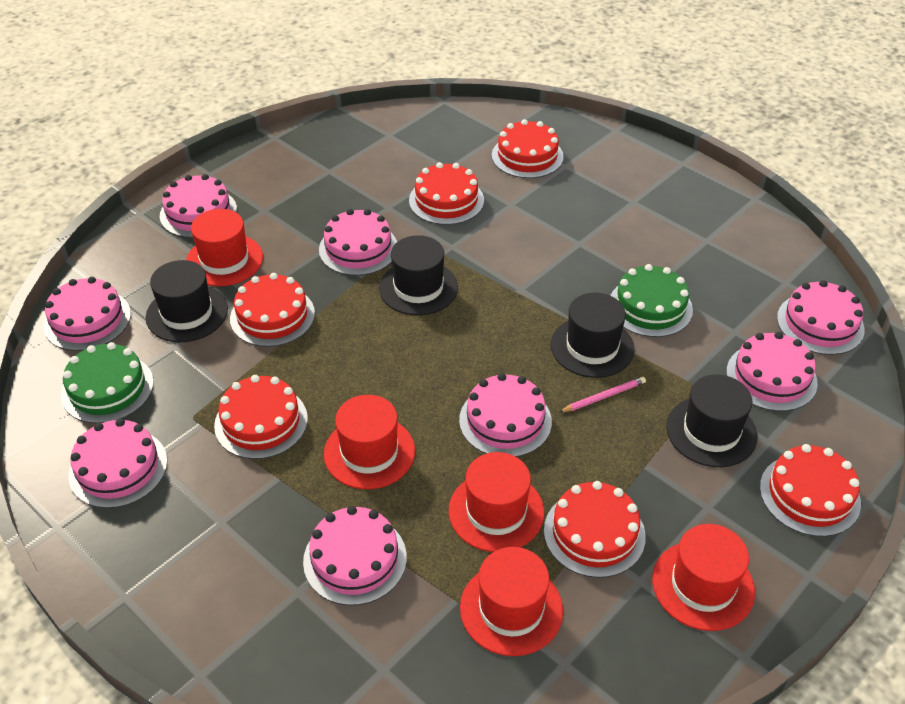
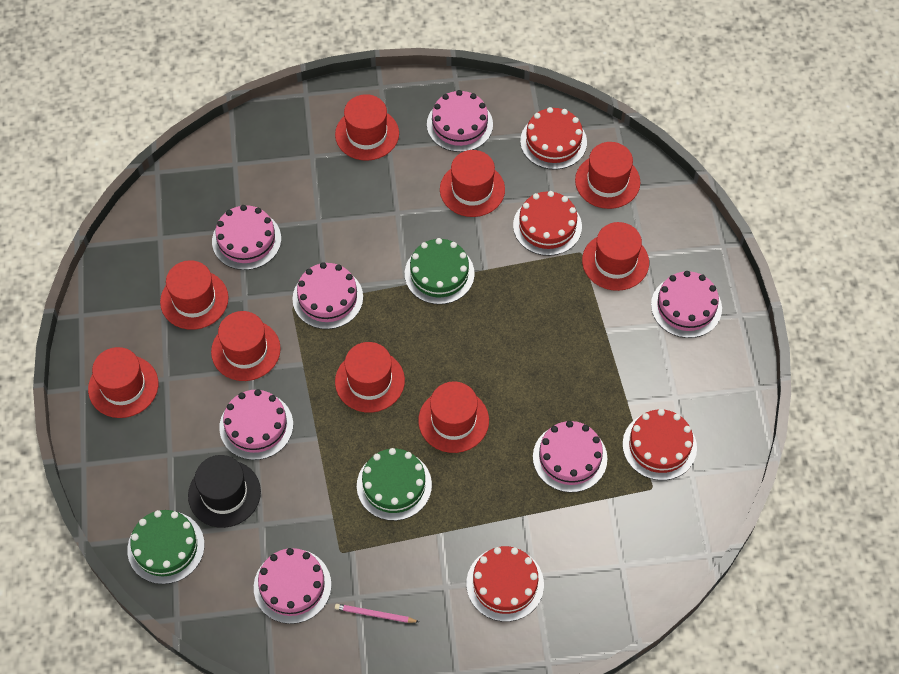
black hat: 4 -> 1
green cake: 2 -> 3
pink cake: 8 -> 7
red cake: 6 -> 4
red hat: 5 -> 9

